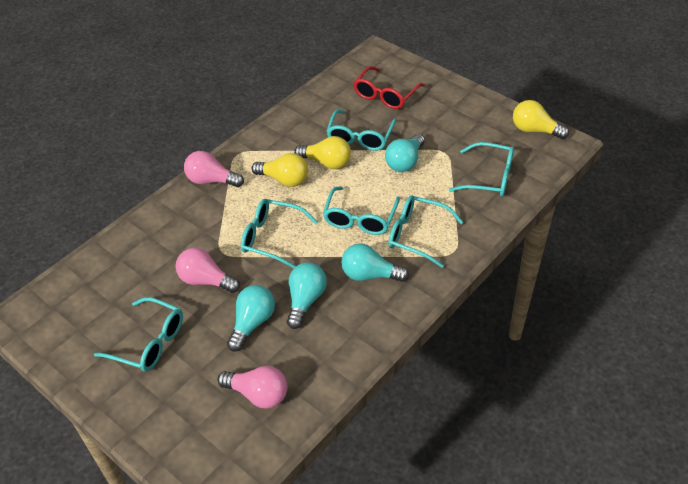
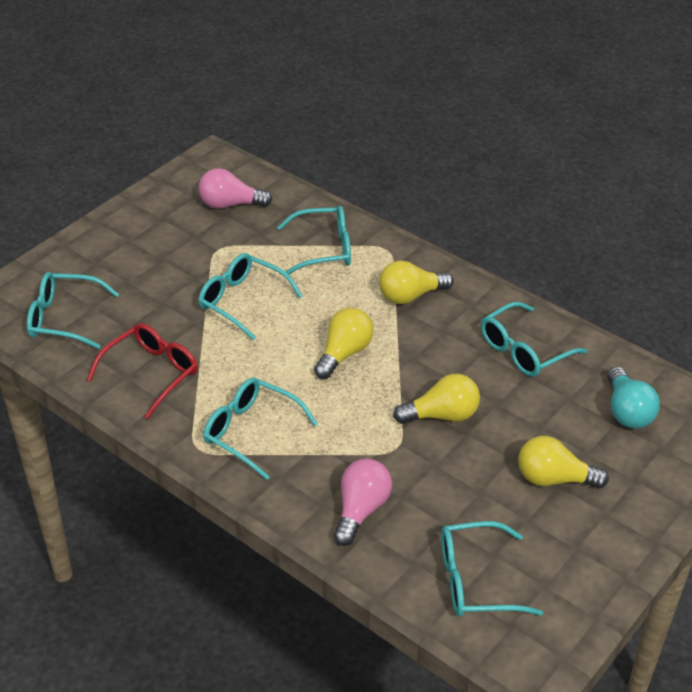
pink light bulb: 3 -> 2
turquoise light bulb: 4 -> 1
yellow light bulb: 3 -> 4

